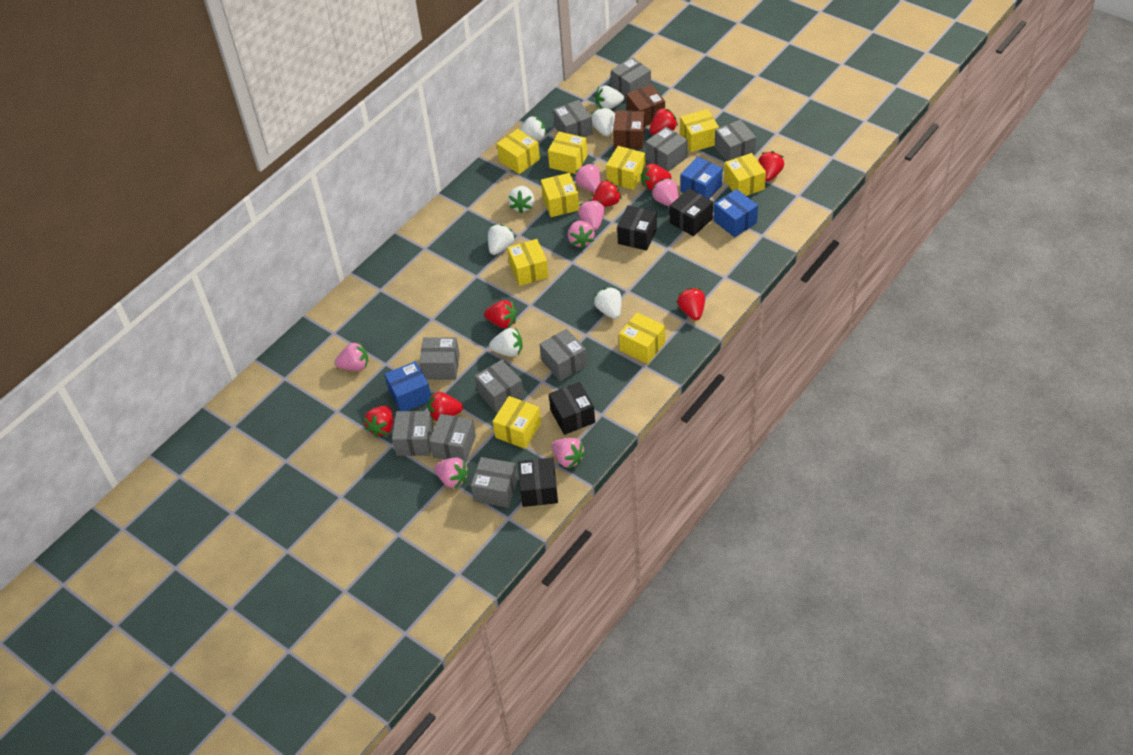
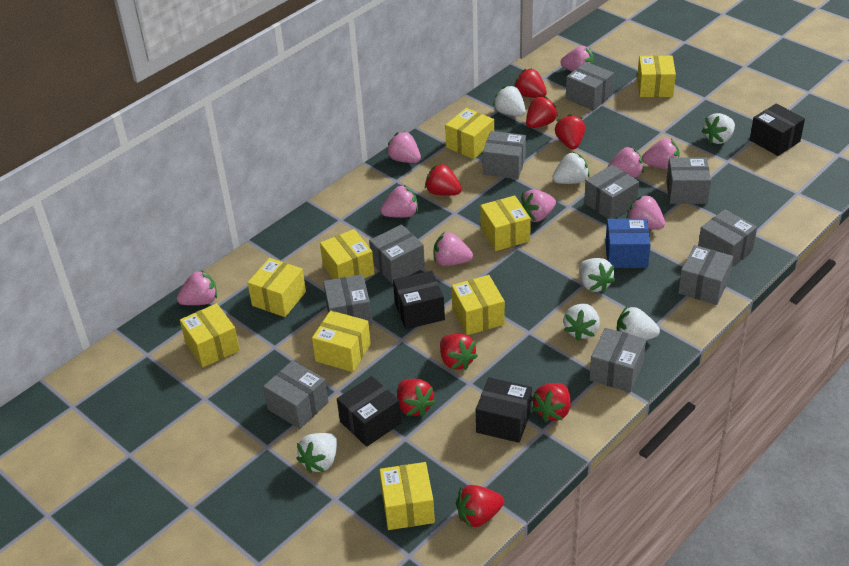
blue box: 3 -> 1
brown box: 2 -> 0
pink strawberry: 7 -> 9

